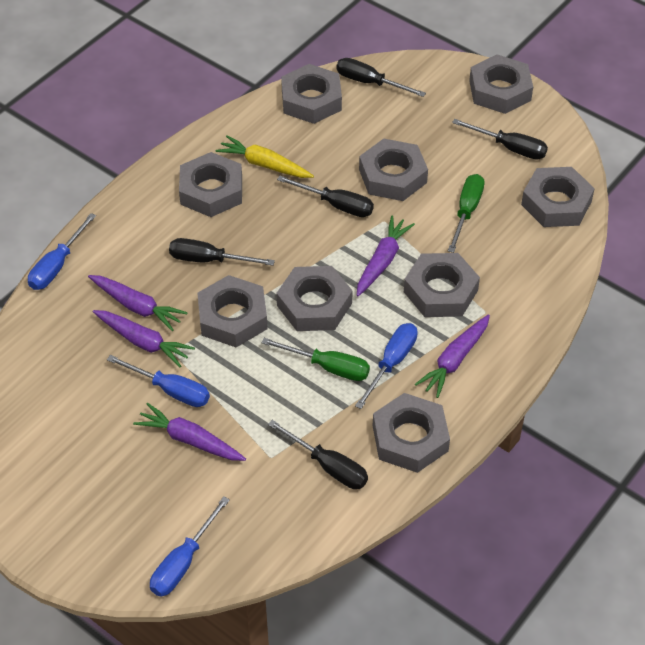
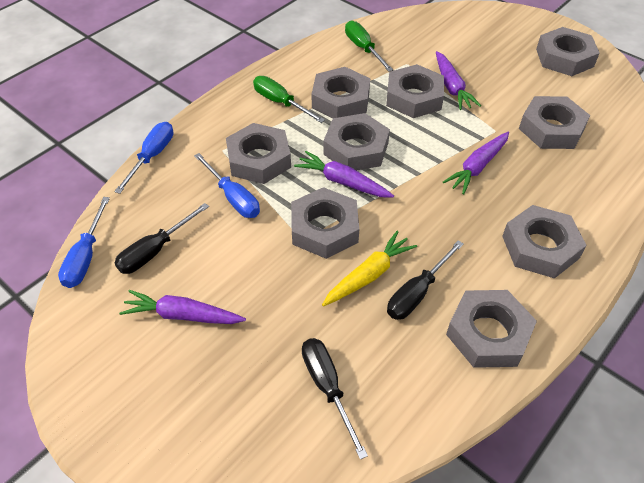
black screwdriver: 5 -> 3
blue screwdriver: 4 -> 3
purple carrot: 5 -> 4

